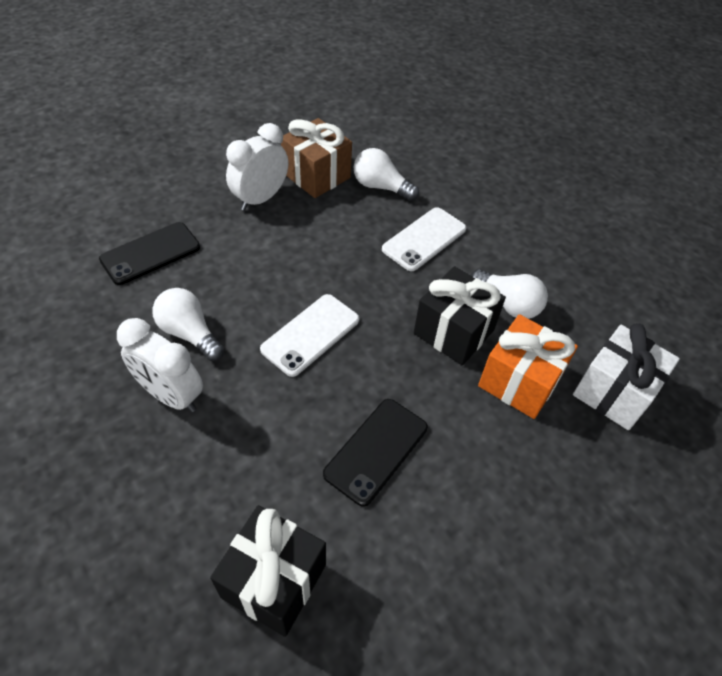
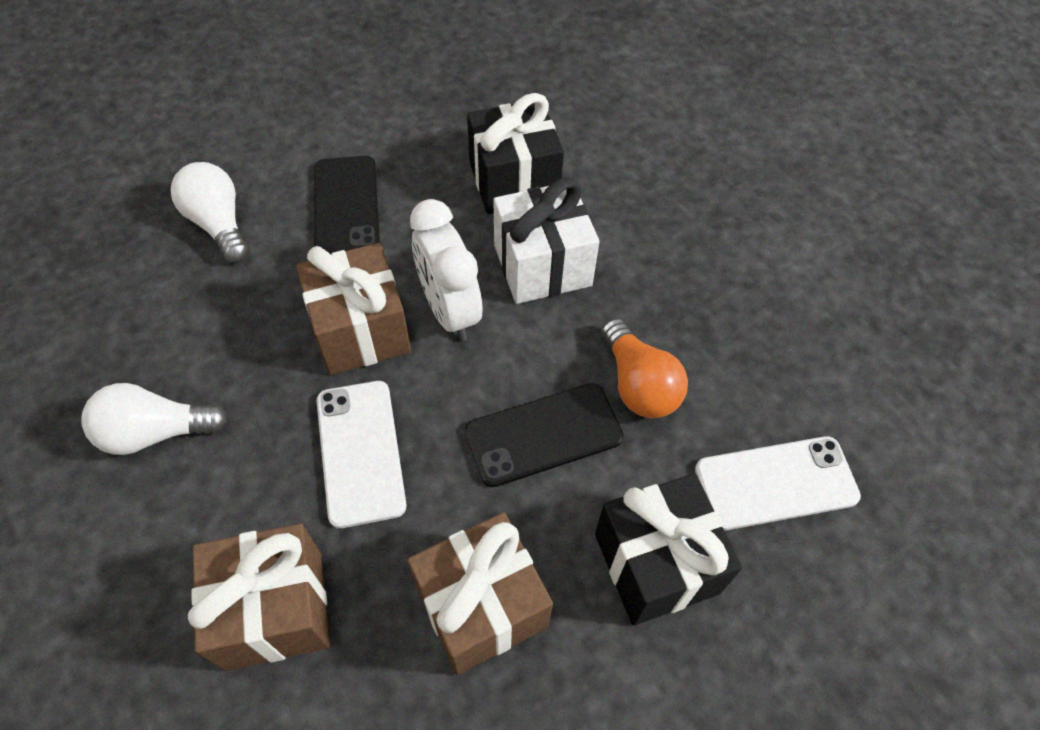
brown gift: 1 -> 3
orange gift: 1 -> 0
orange light bulb: 0 -> 1
white clock: 2 -> 1
white light bulb: 3 -> 2

